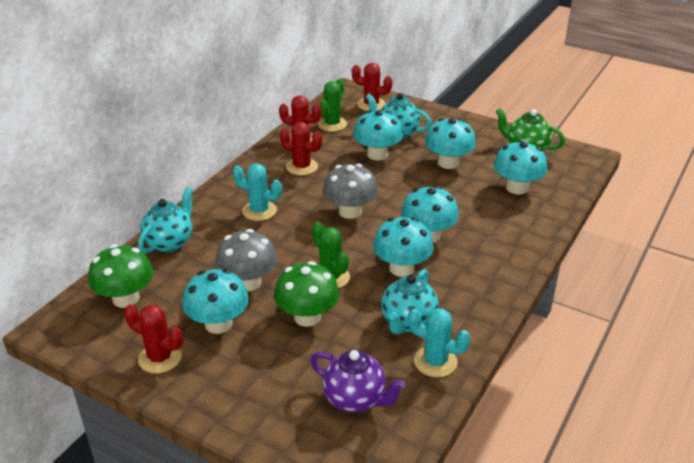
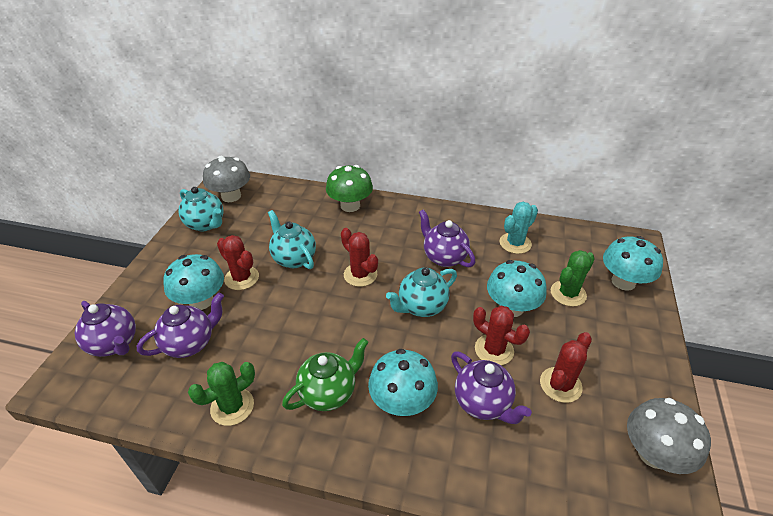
green mushroom: 2 -> 1
purple teapot: 1 -> 4
turquoise cactus: 2 -> 1
turquoise mushroom: 6 -> 4

